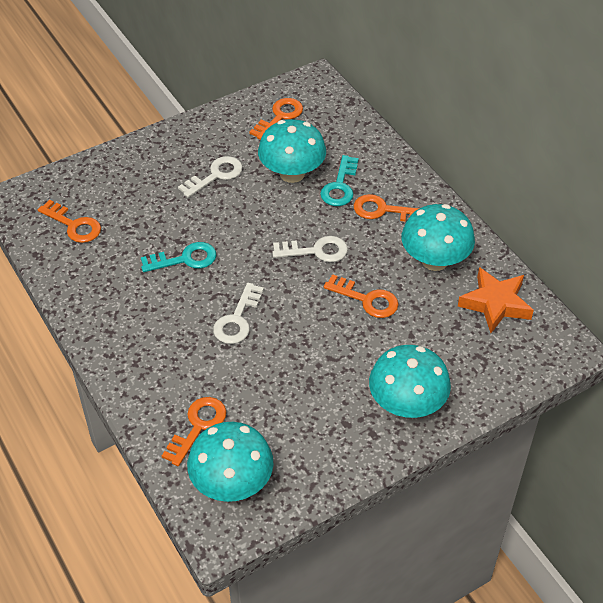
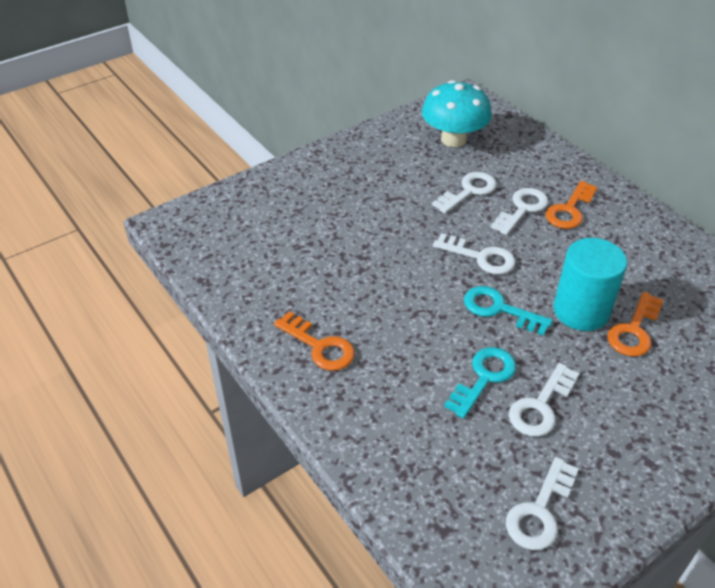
orange key: 5 -> 3
orange star: 1 -> 0
turquoise cylinder: 0 -> 1
turquoise mushroom: 4 -> 1
white key: 3 -> 5

